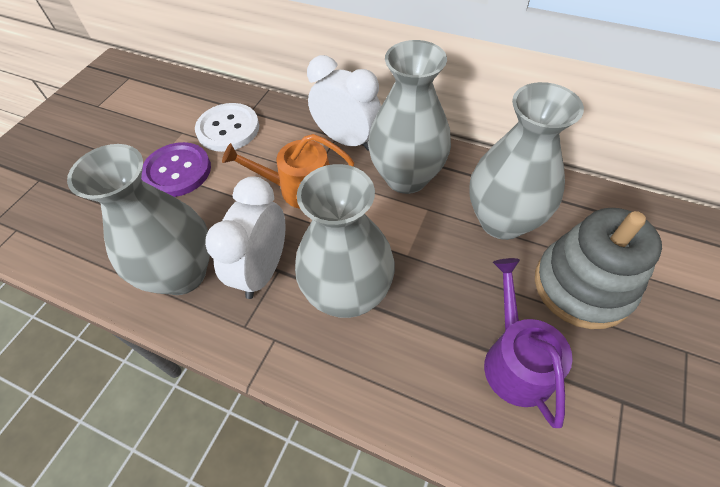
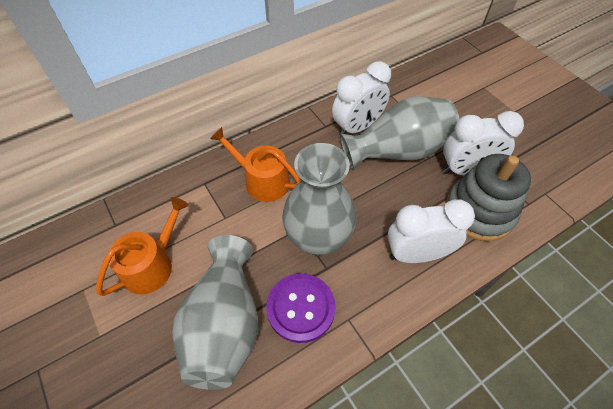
grey vase: 4 -> 3
orange watering can: 1 -> 2
purple watering can: 1 -> 0
white button: 1 -> 0
white clock: 2 -> 3

